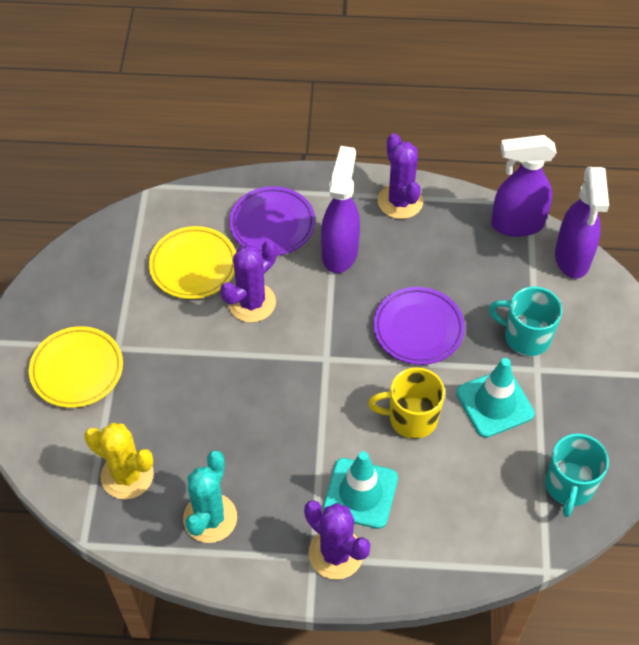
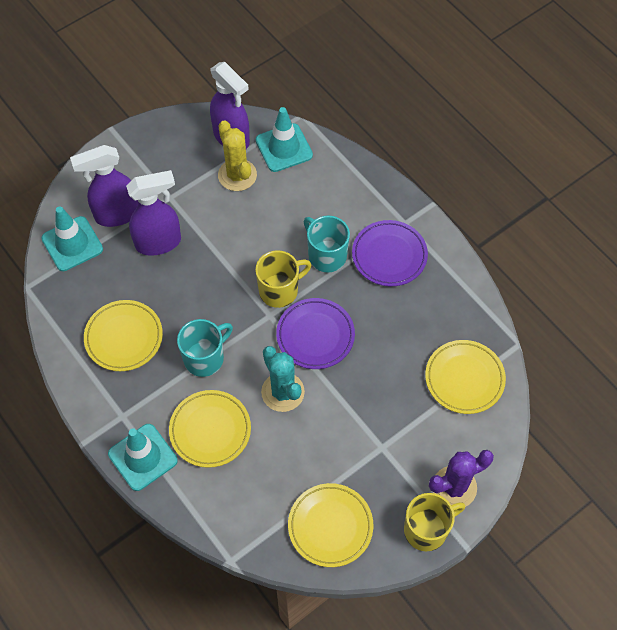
purple cactus: 3 -> 1
turquoise traffic cone: 2 -> 3
yellow mug: 1 -> 2
yellow plate: 2 -> 4

